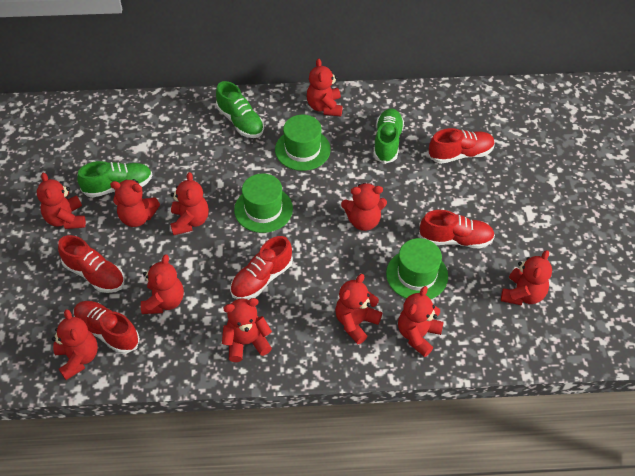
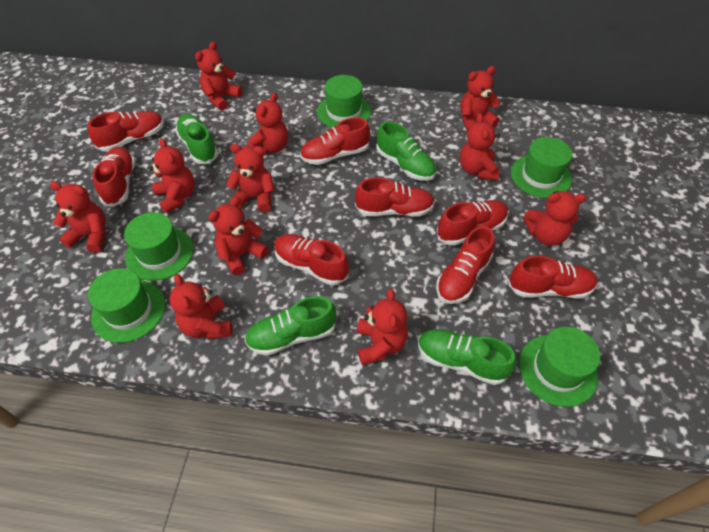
green hat: 3 -> 5
green shoe: 3 -> 4
red shoe: 5 -> 8

